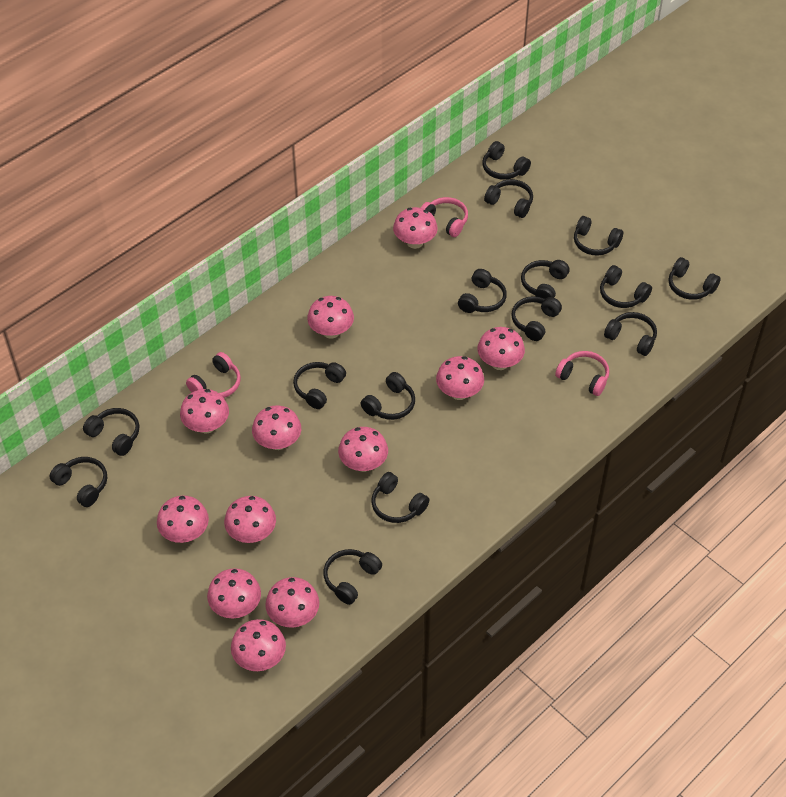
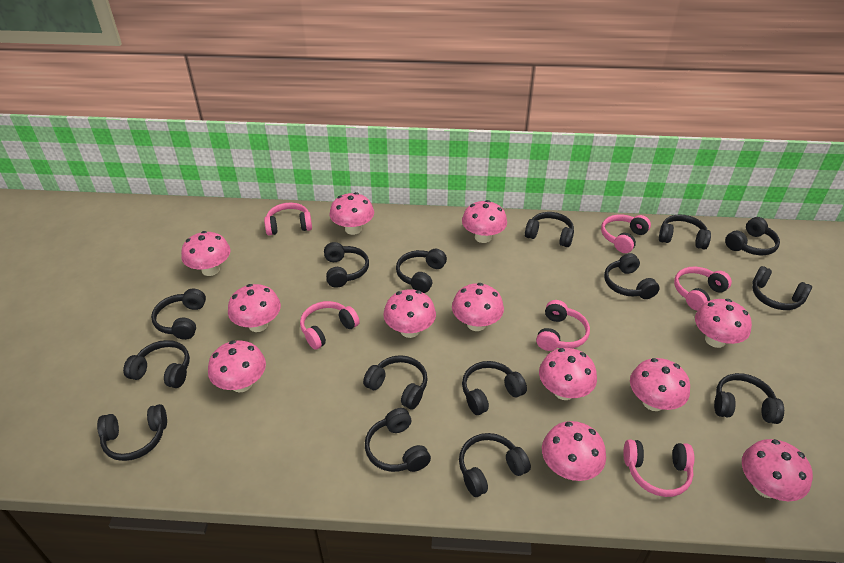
pink headphones: 3 -> 6

